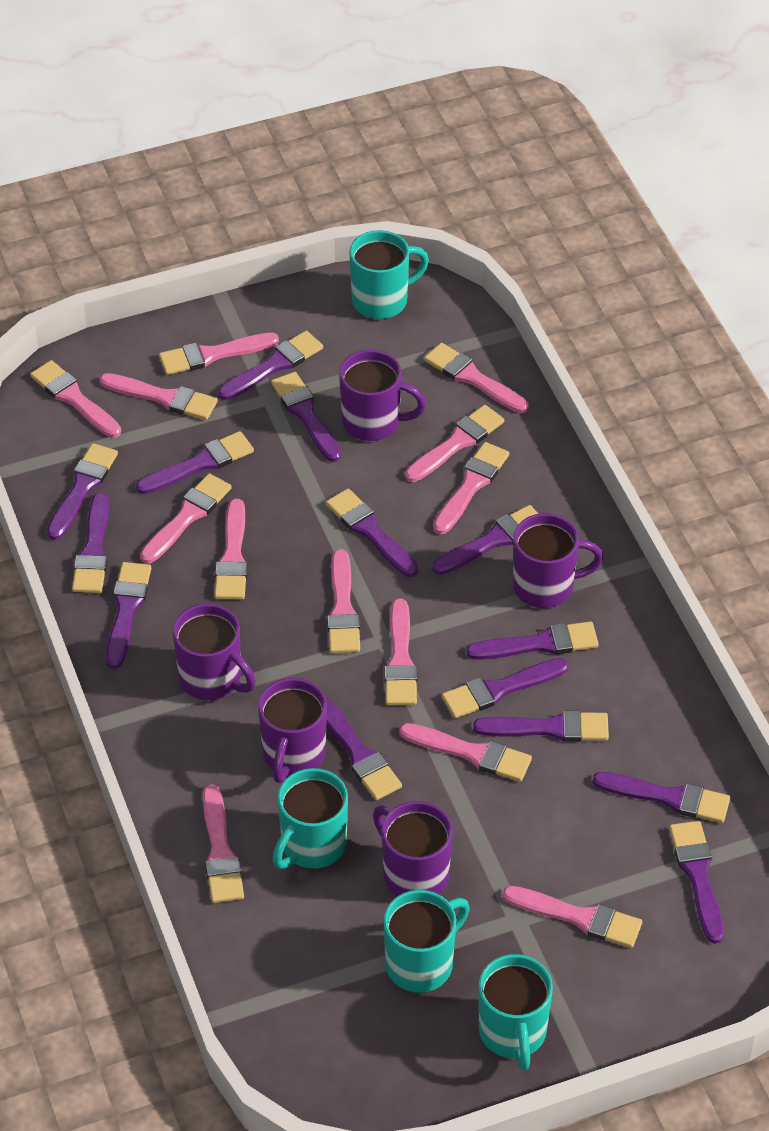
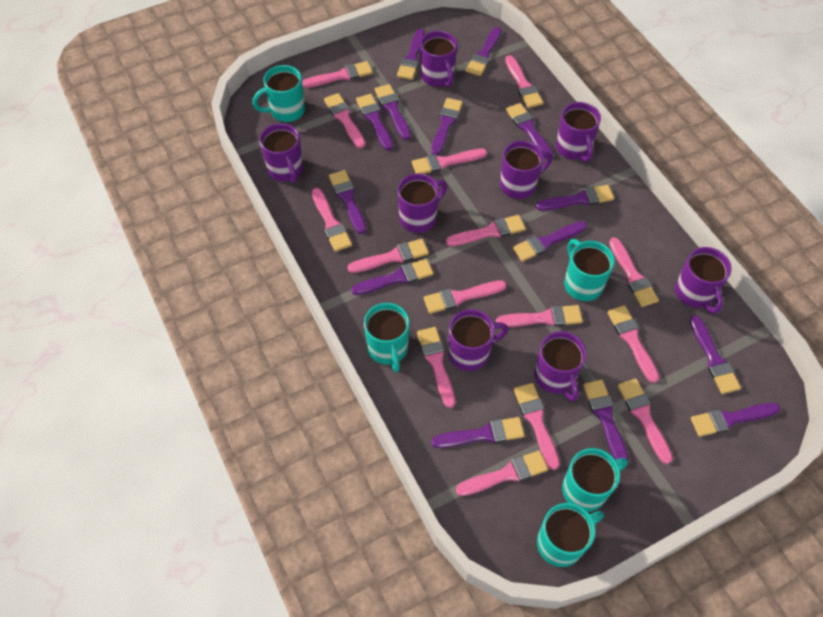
pink brush: 13 -> 15
purple mug: 5 -> 8
turquoise mug: 4 -> 5

